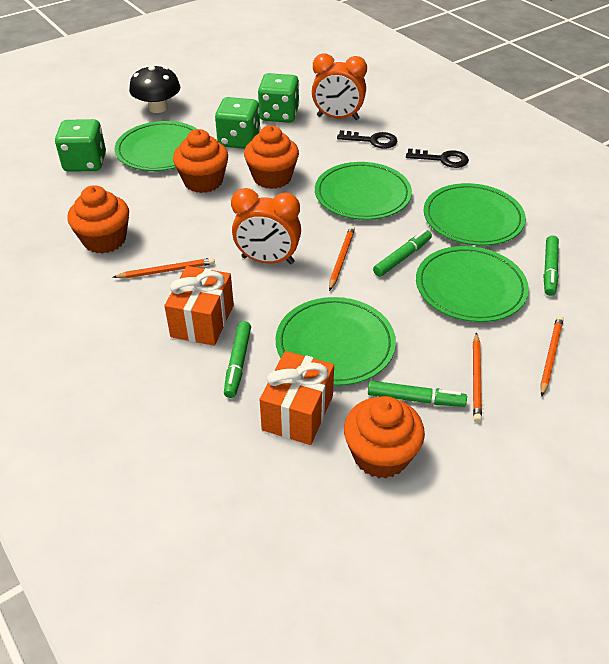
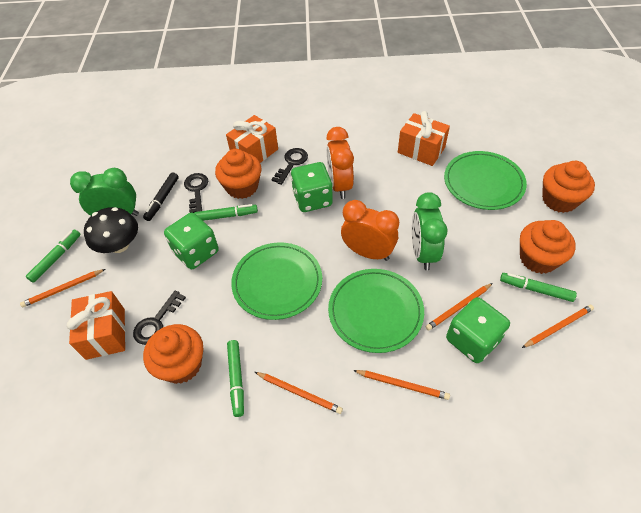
black key: 2 -> 3
black marker: 0 -> 1
green clock: 0 -> 2
green plate: 5 -> 3
orange gift: 2 -> 3
orange pencil: 4 -> 5

